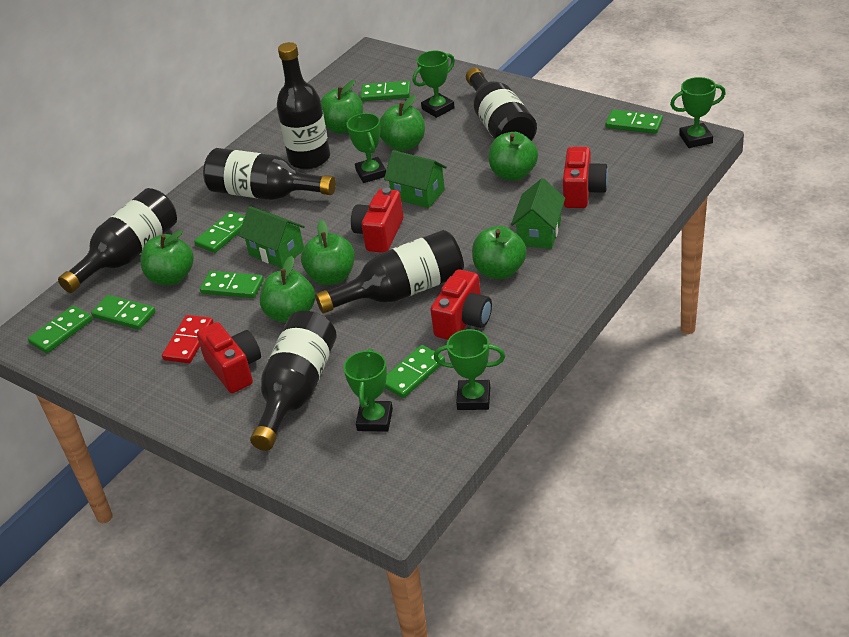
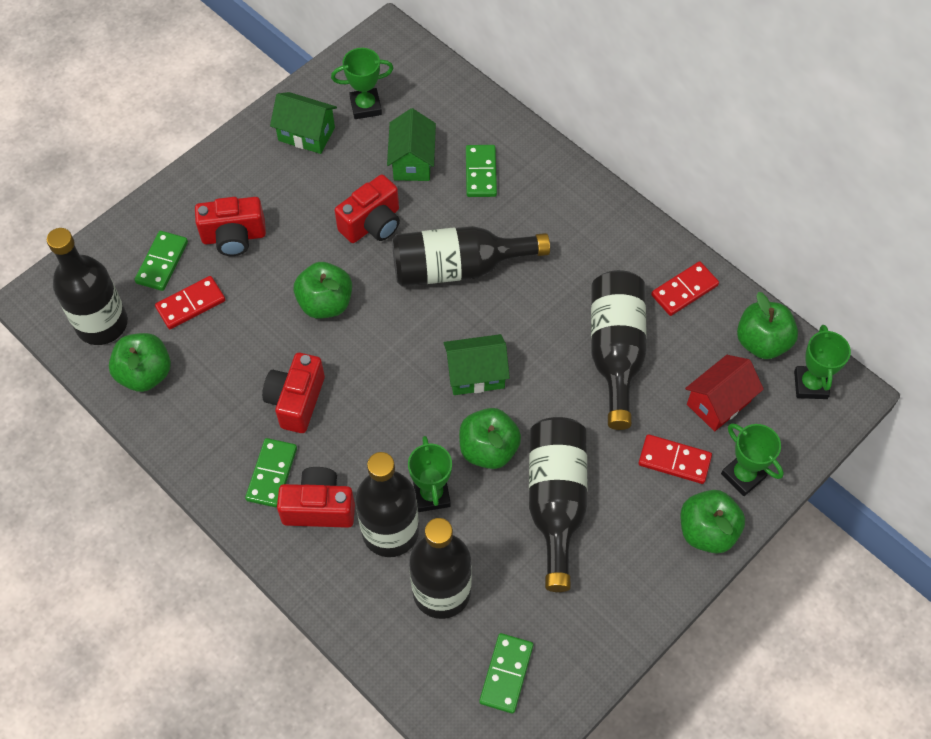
green apple: 7 -> 5
green domino: 7 -> 4
green trophy: 5 -> 4
red domino: 1 -> 3
red house: 0 -> 1

